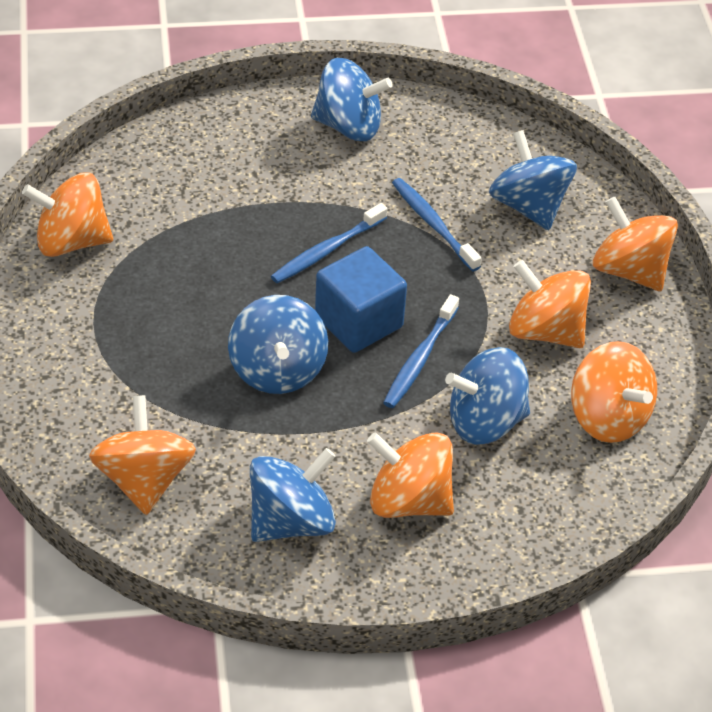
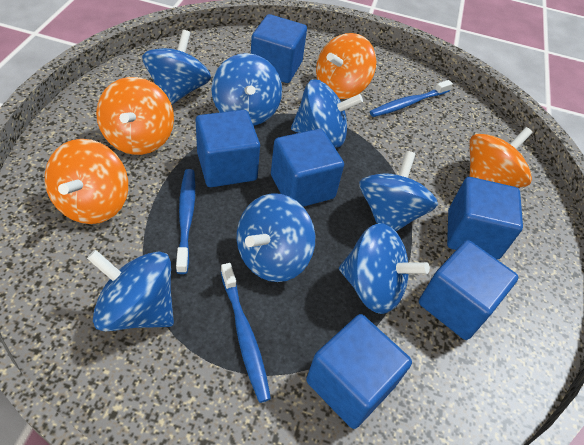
blue cube: 1 -> 6
blue spinning top: 5 -> 7
orange spinning top: 6 -> 4

